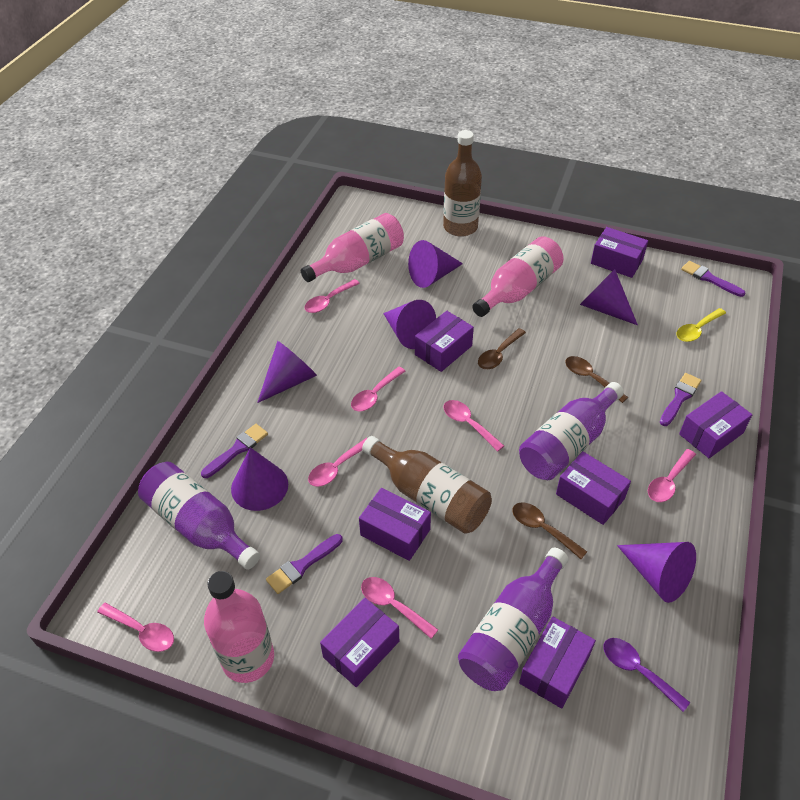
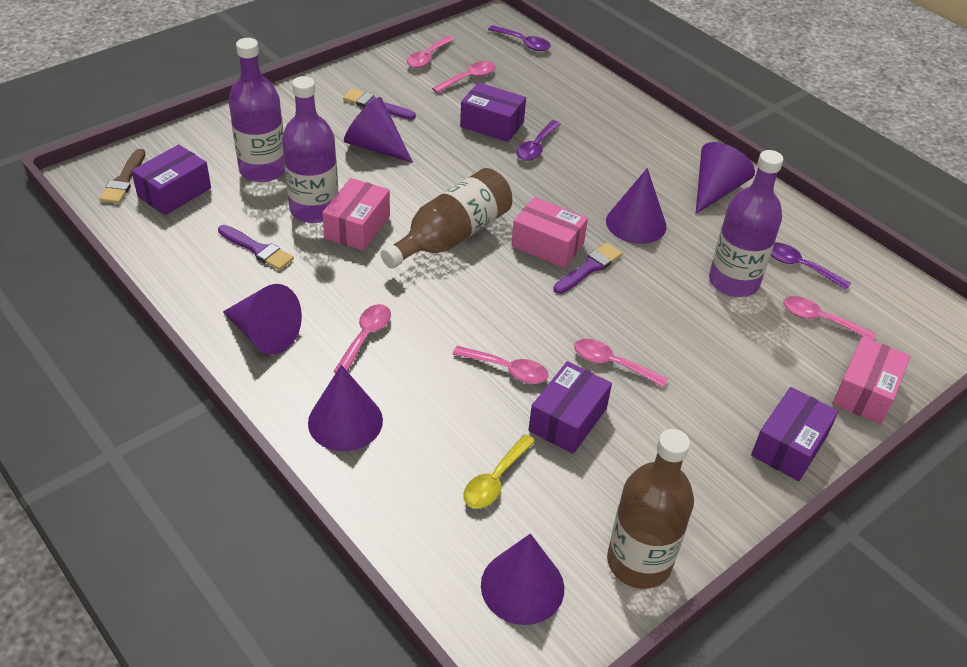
brown brush: 0 -> 1
brown spoon: 3 -> 0
pink bottle: 3 -> 0
pink box: 0 -> 3
pink spoon: 7 -> 6
purple box: 7 -> 4
purple brush: 4 -> 3
purple spoon: 1 -> 3

